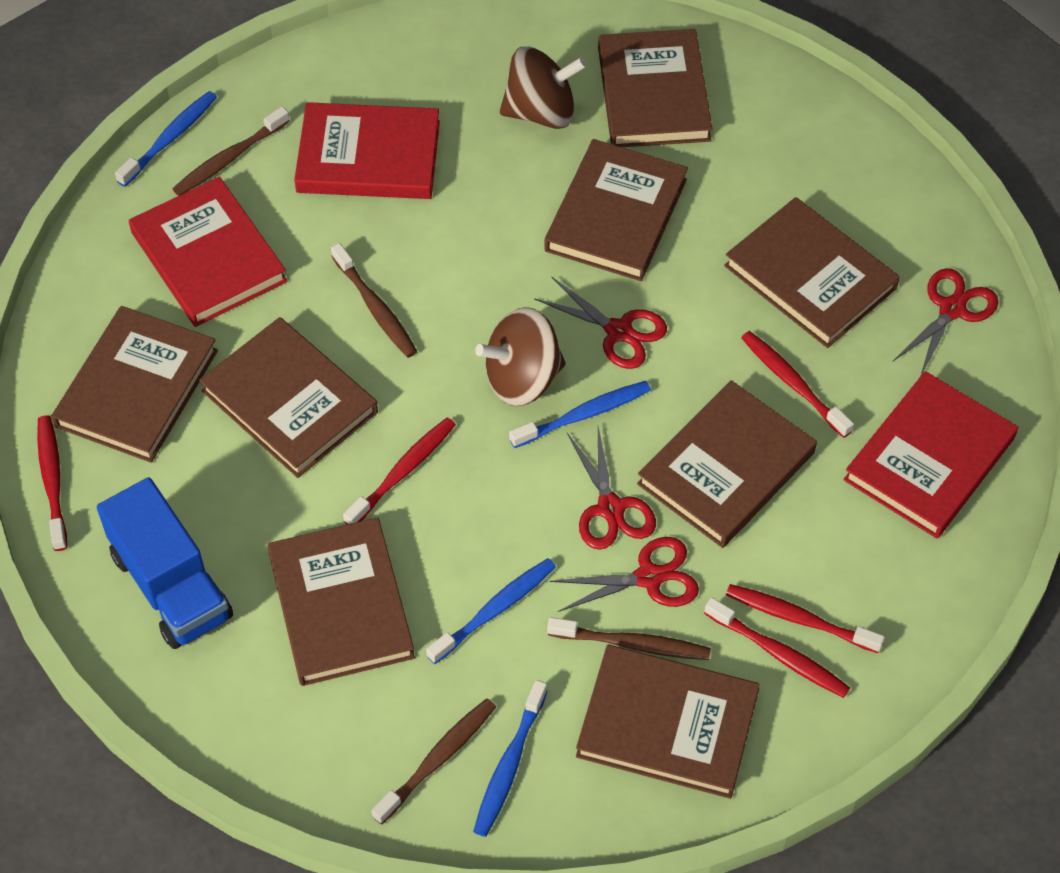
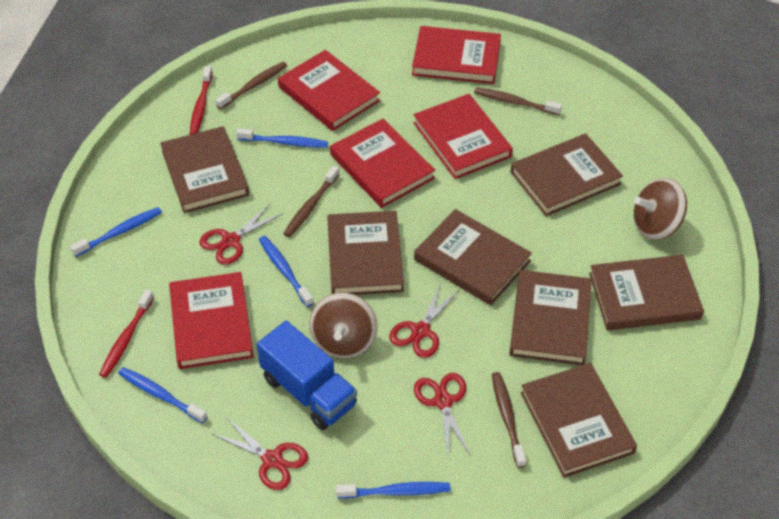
blue toothbrush: 4 -> 5
brown book: 8 -> 7
red book: 3 -> 5
red toothbrush: 5 -> 2

